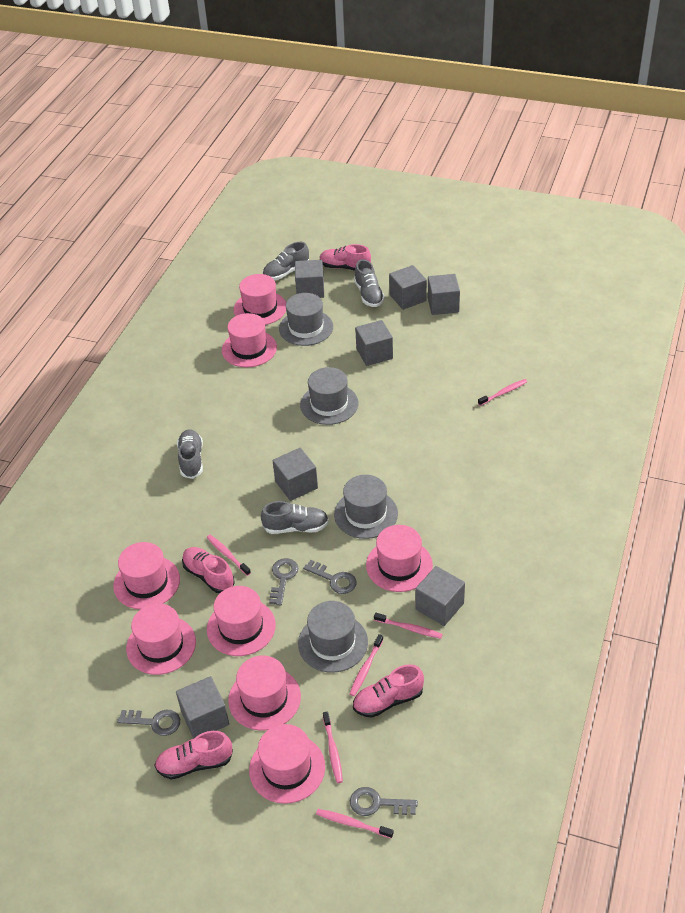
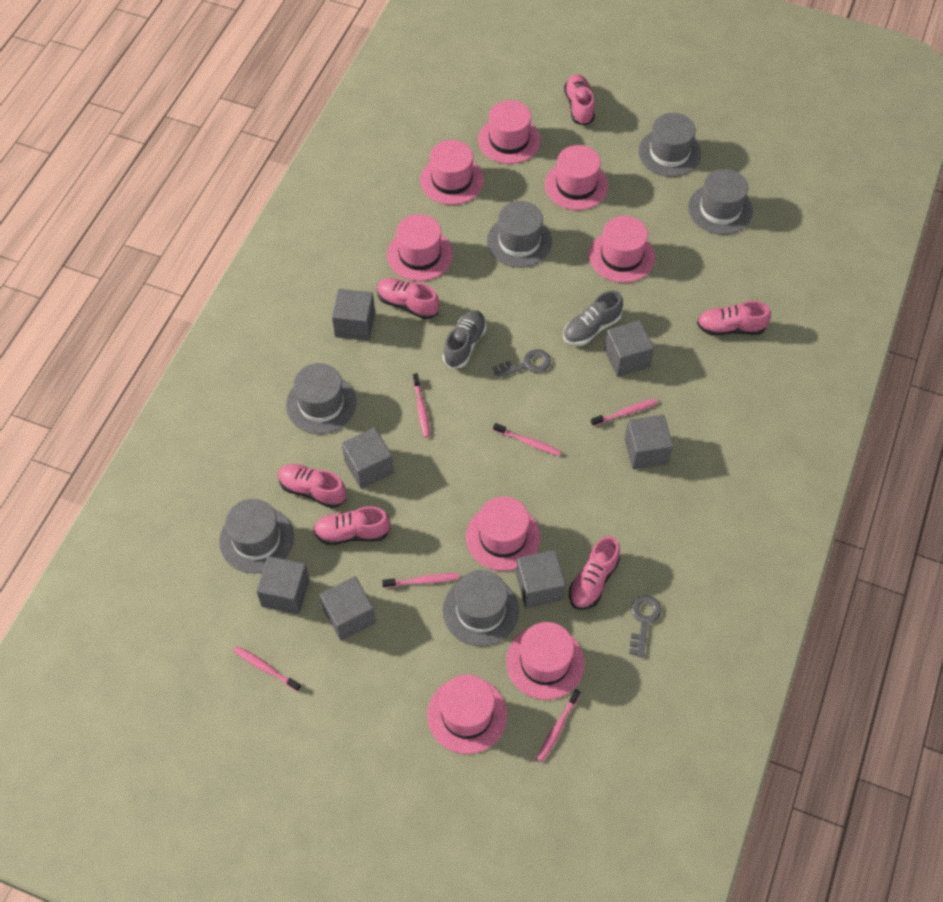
grey hat: 4 -> 6
grey key: 4 -> 2
grey shoe: 4 -> 2
pink shoe: 4 -> 6

